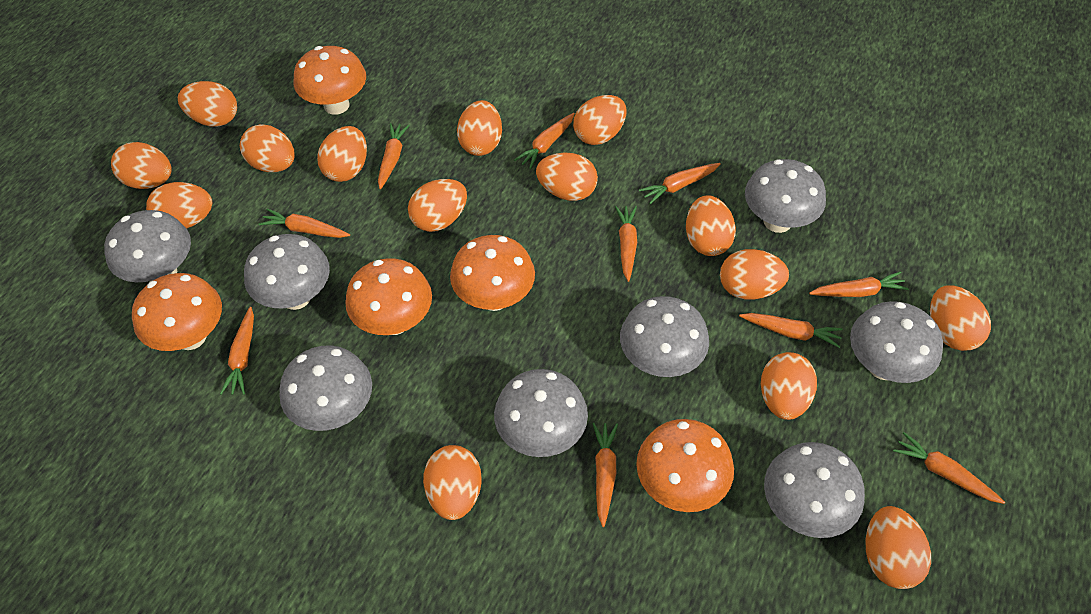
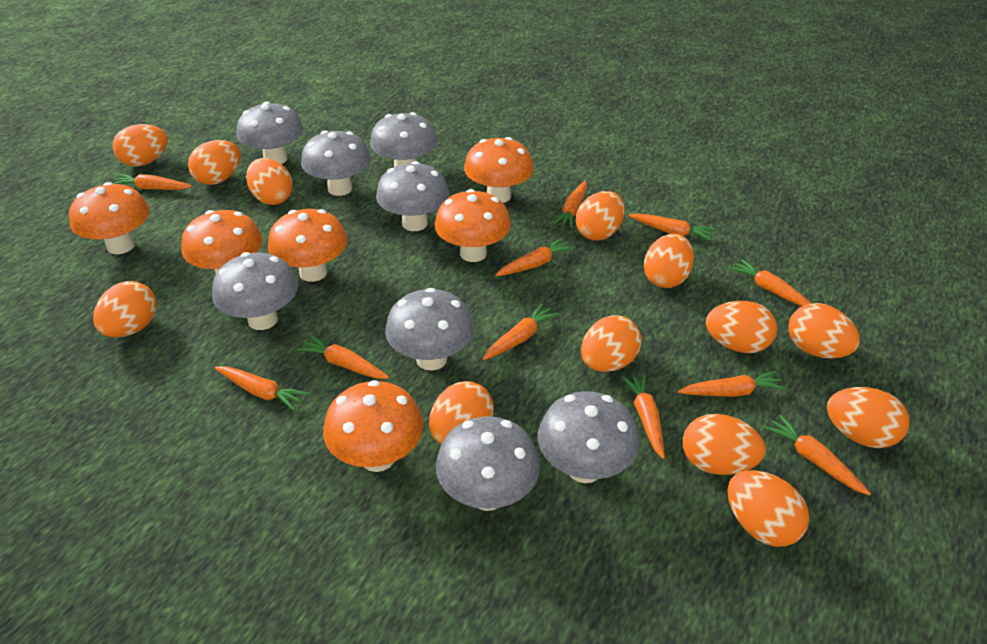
orange carrot: 10 -> 11
orange egg: 15 -> 13
orange mushroom: 5 -> 6

